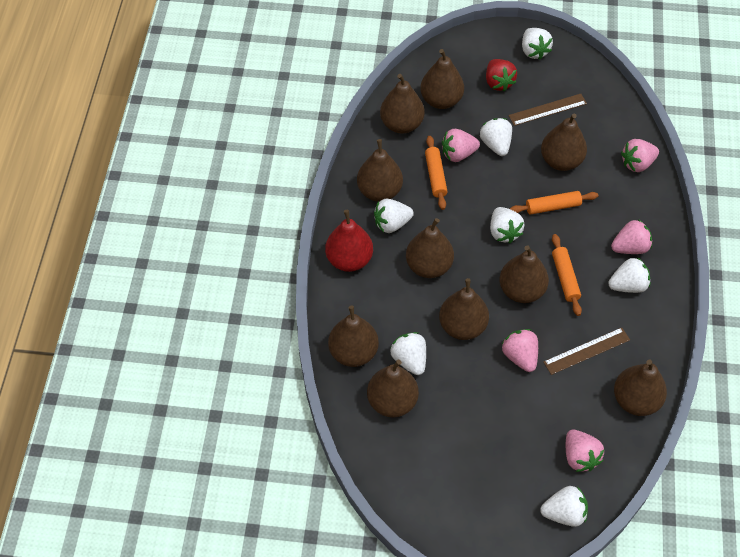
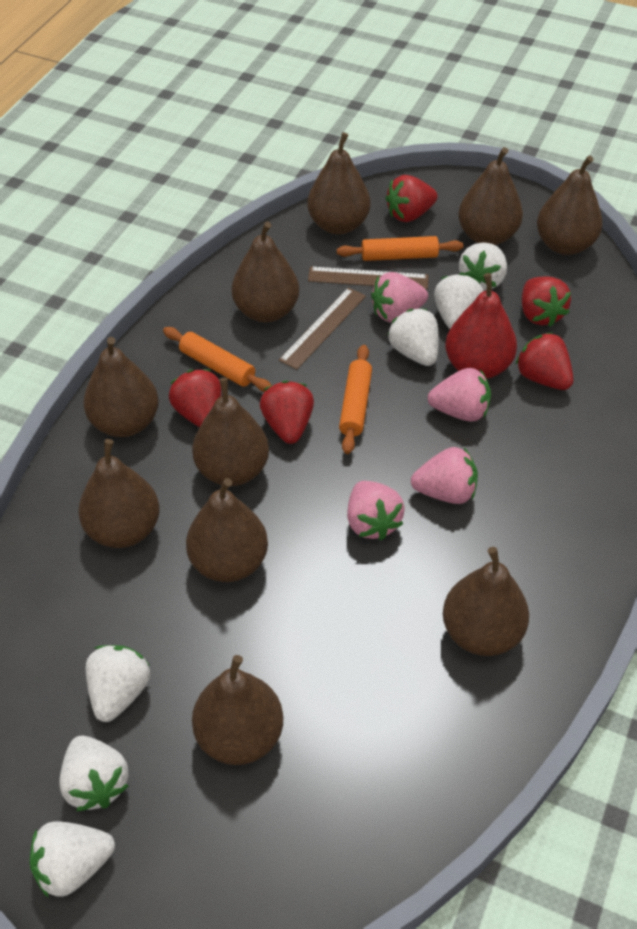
pink strawberry: 5 -> 4
red strawberry: 1 -> 5
white strawberry: 7 -> 6

